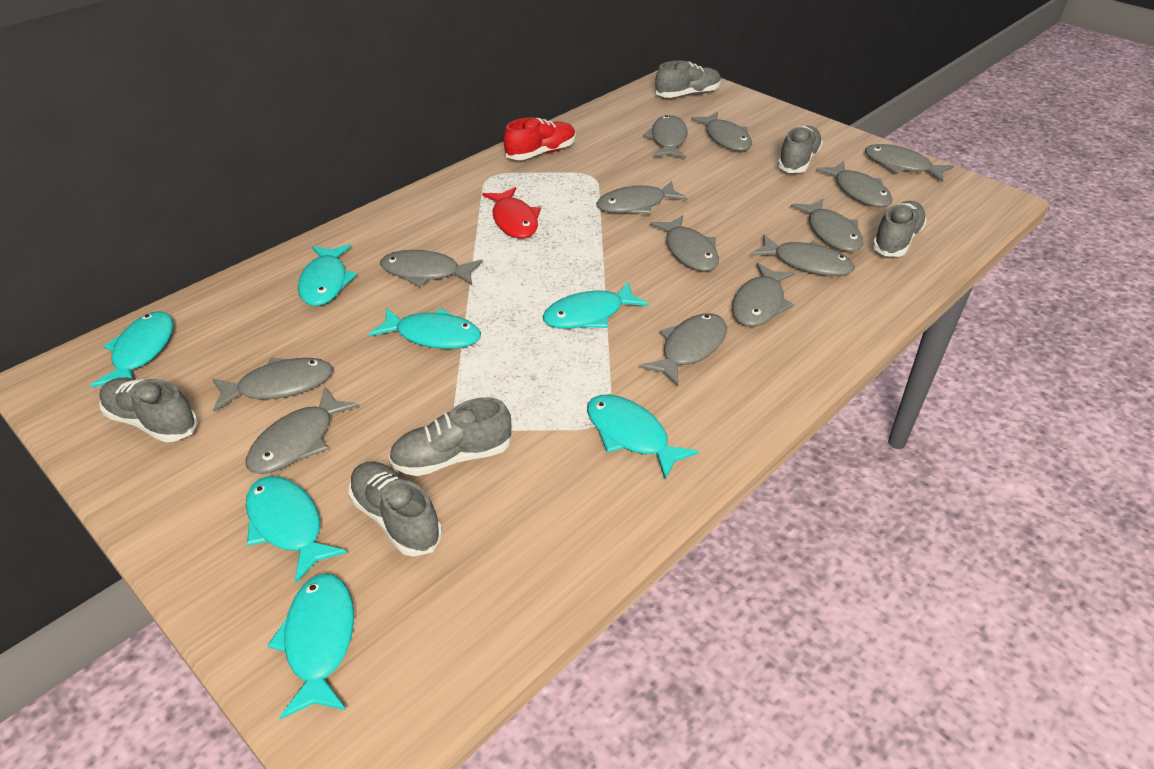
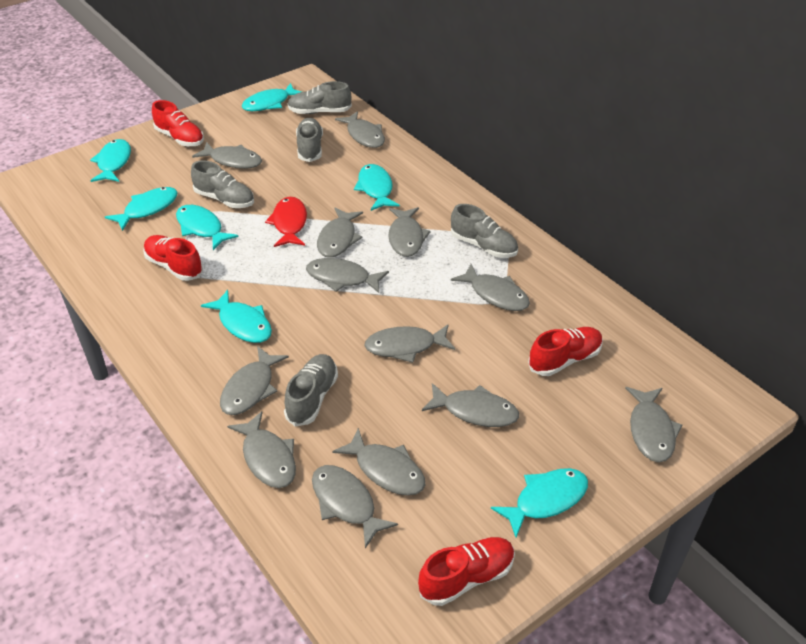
grey shoe: 6 -> 5
red shoe: 1 -> 4

